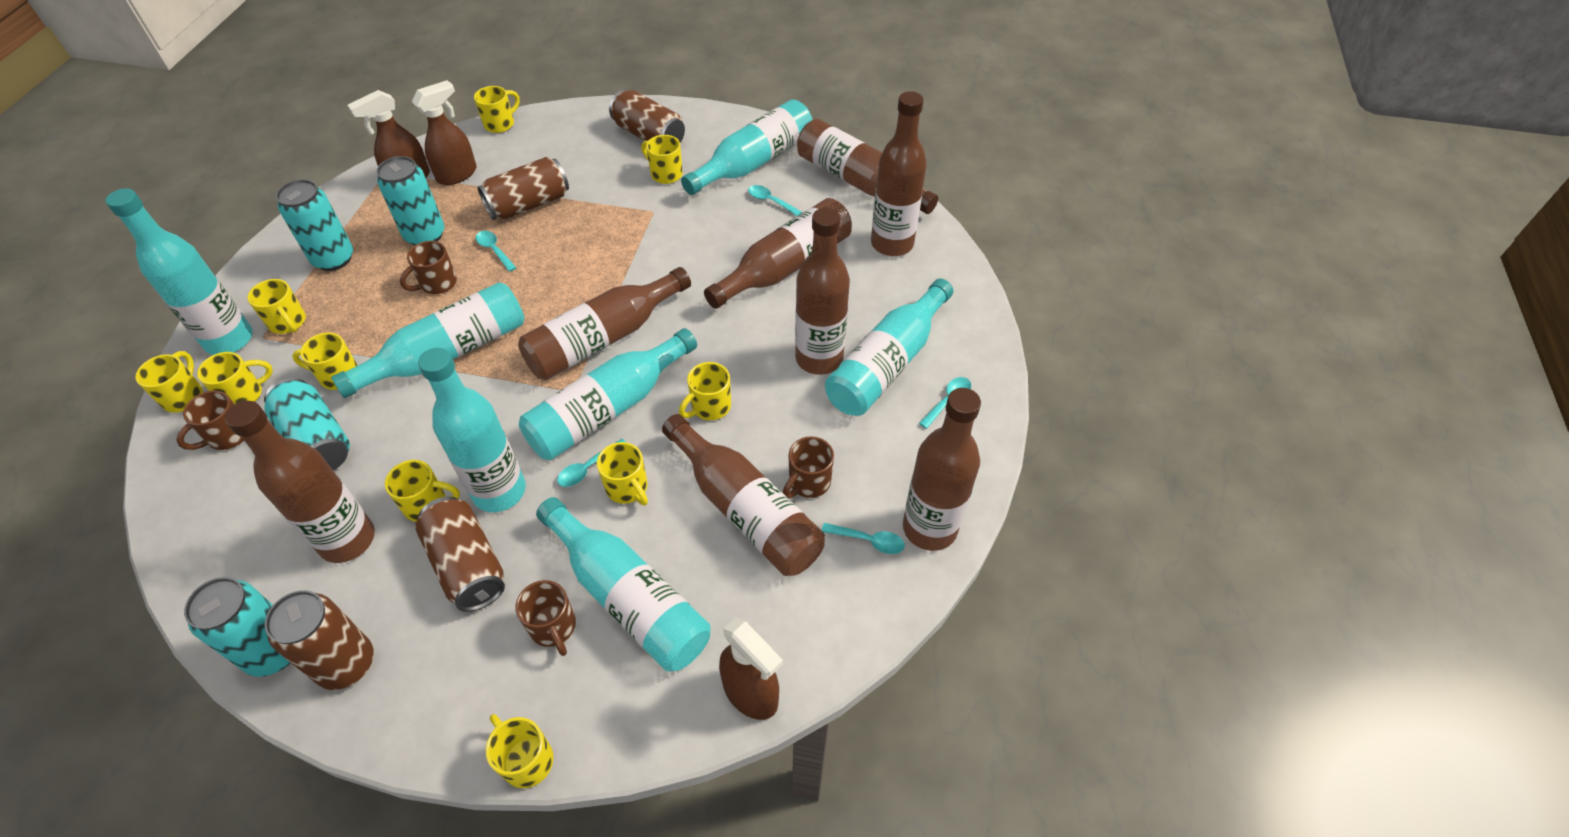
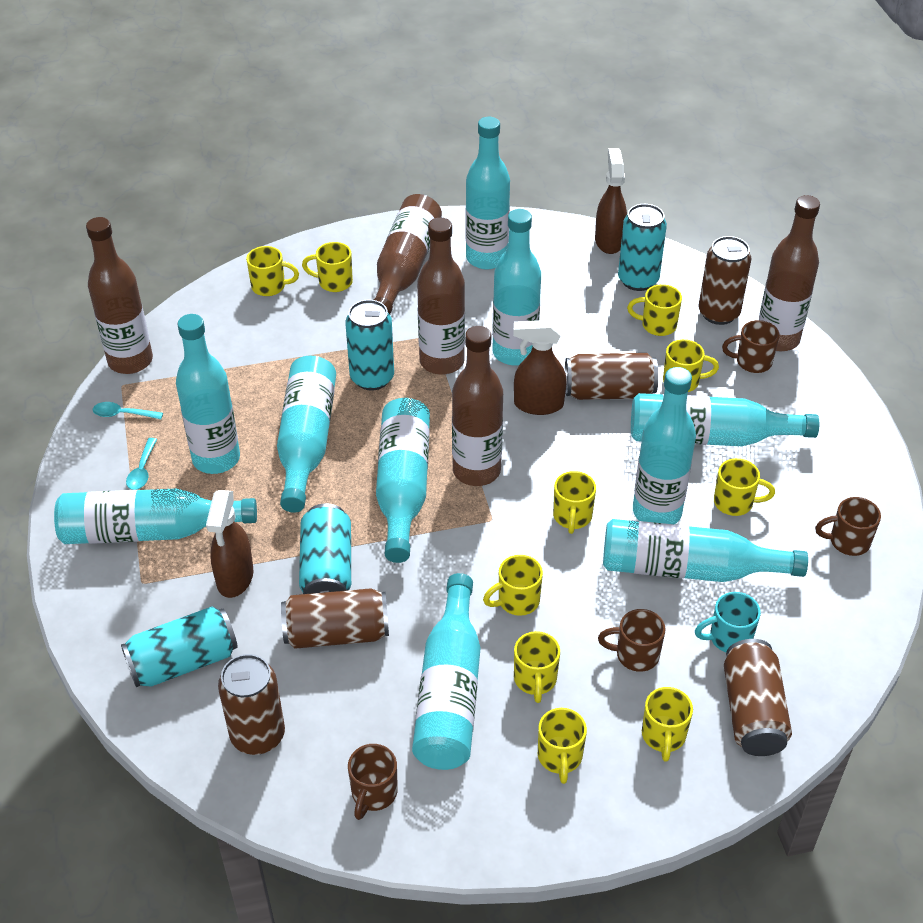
brown bottle: 8 -> 5
brown can: 4 -> 5
turquoise bottle: 7 -> 10
turquoise mug: 0 -> 1
turquoise spoon: 5 -> 2

